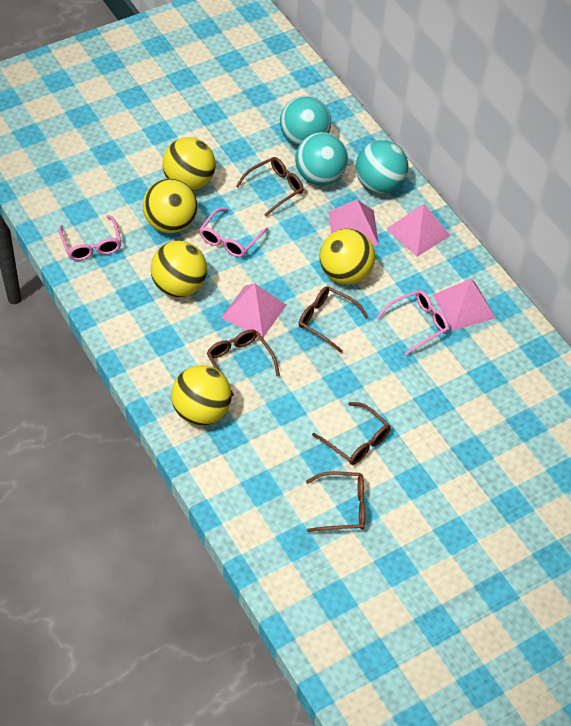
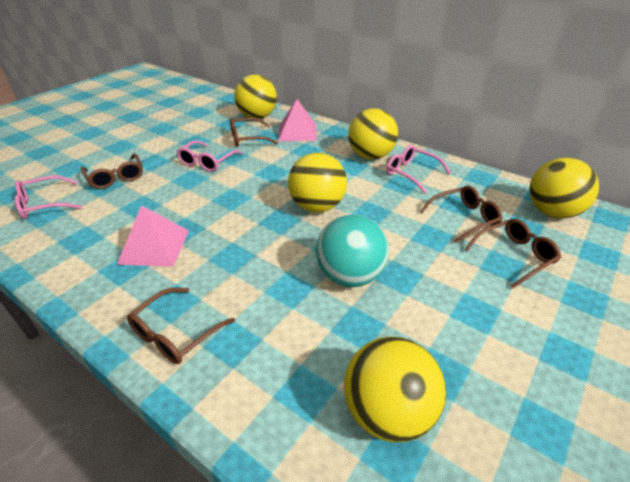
pink pyramid: 4 -> 2
turquoise ball: 3 -> 1

